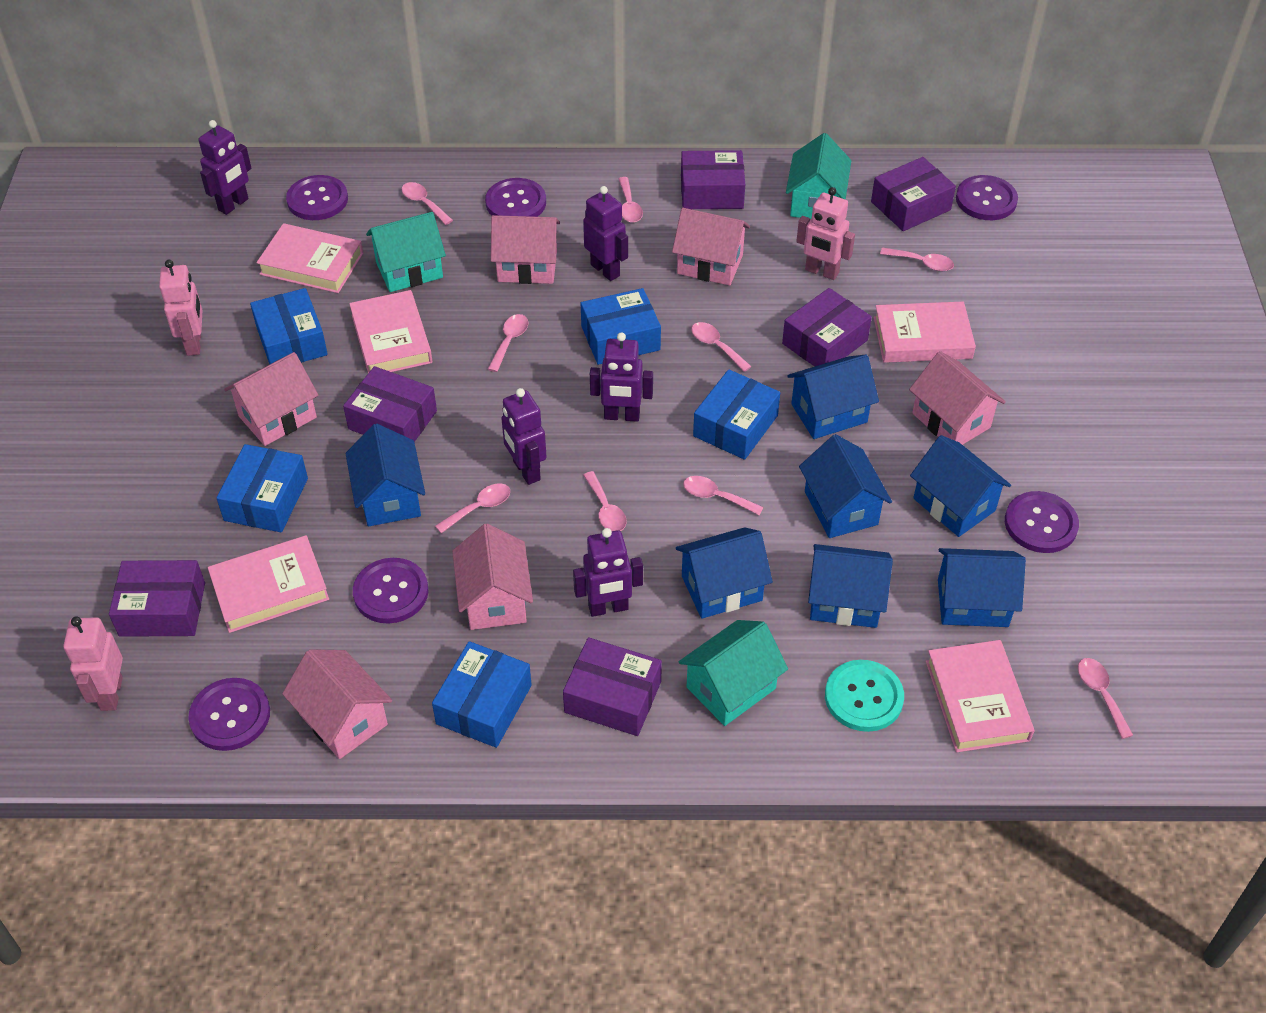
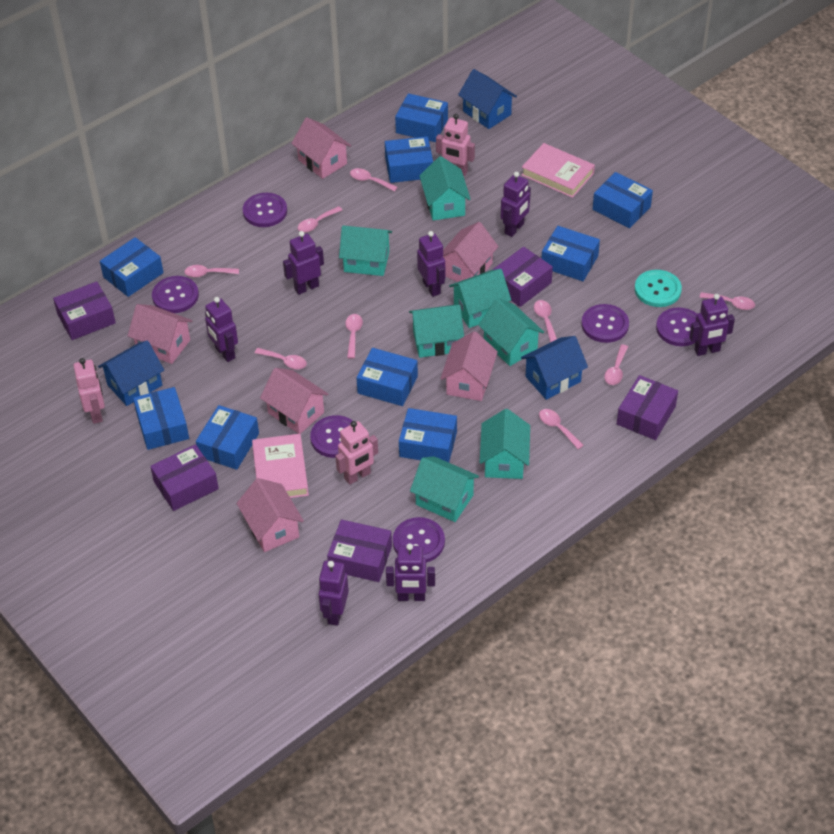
blue box: 5 -> 9
blue house: 7 -> 3
pink book: 5 -> 2
purple box: 6 -> 5
purple robot: 5 -> 7
turquoise house: 3 -> 7

